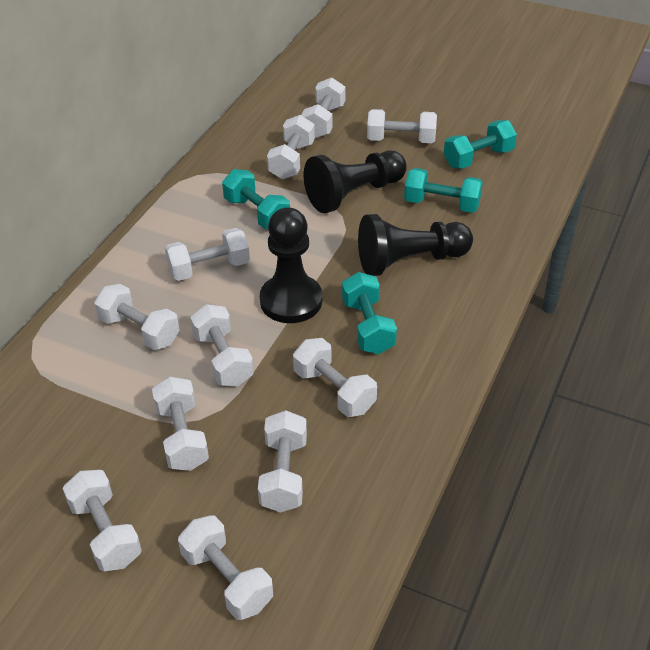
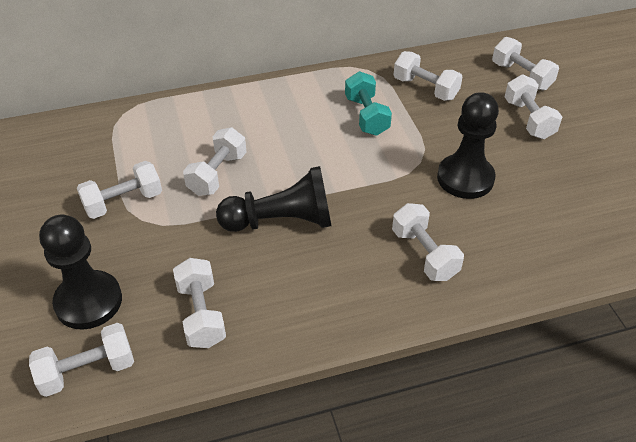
turquoise dumbbell: 4 -> 1
white dumbbell: 11 -> 8

